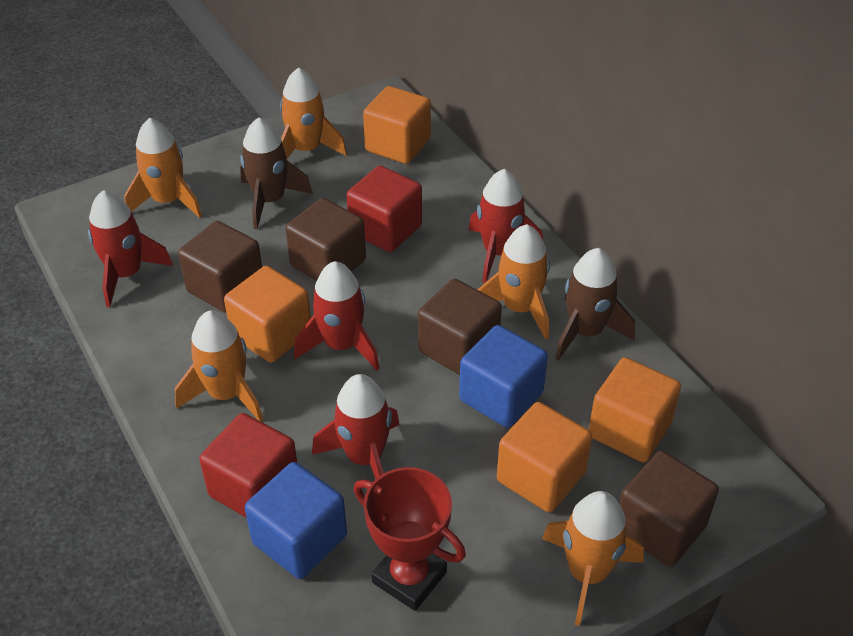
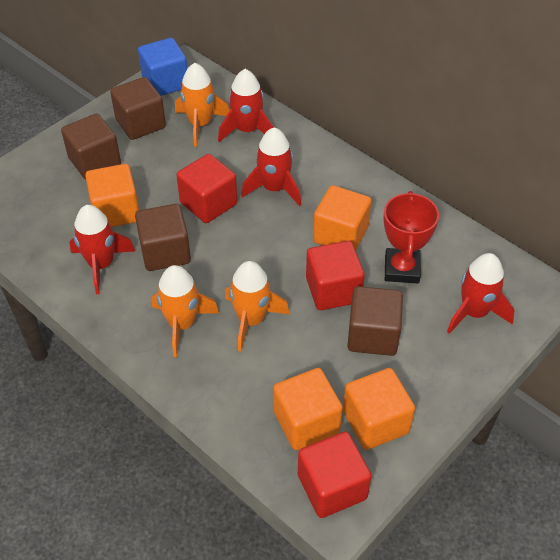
blue cube: 2 -> 1
brown rocket: 2 -> 0
orange rocket: 5 -> 3
red cube: 2 -> 3

